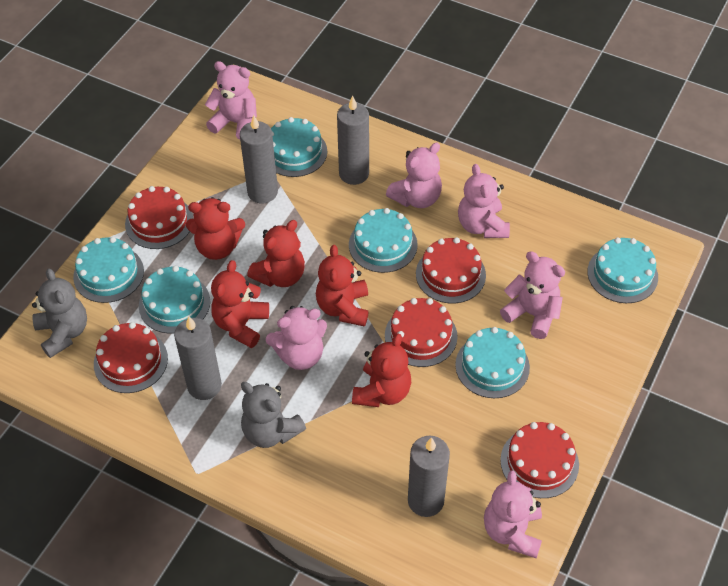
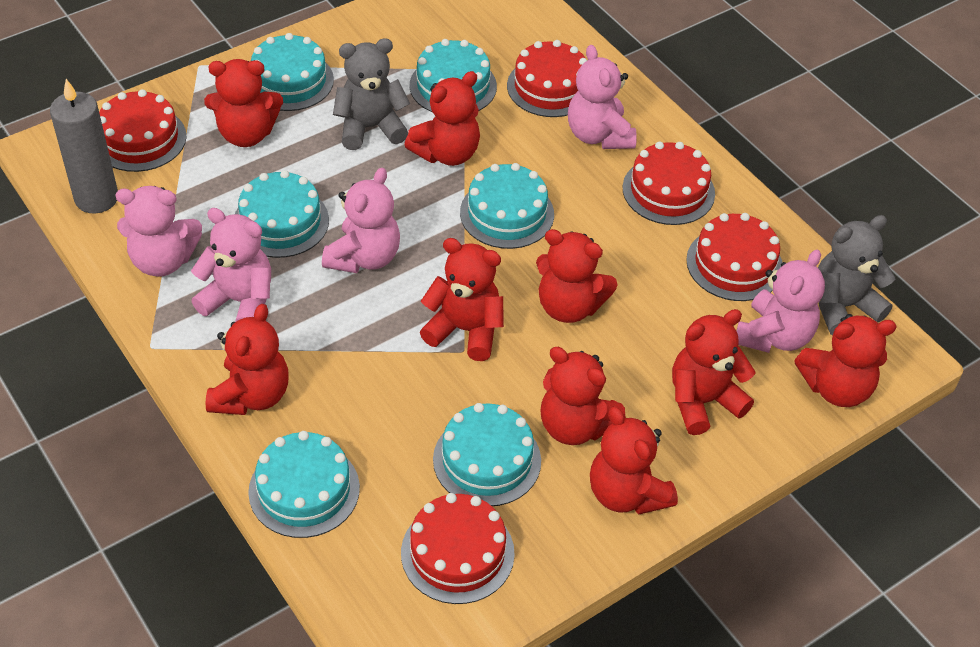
grey candle: 4 -> 1
pink teddy bear: 6 -> 5
red teddy bear: 5 -> 9

